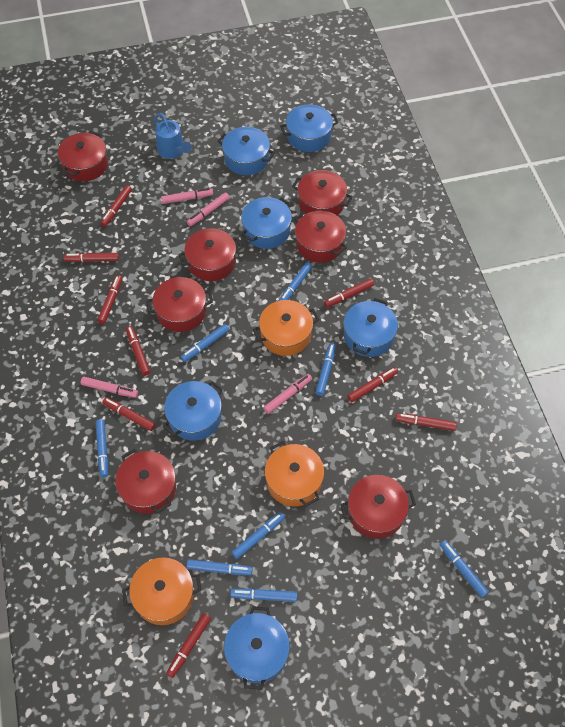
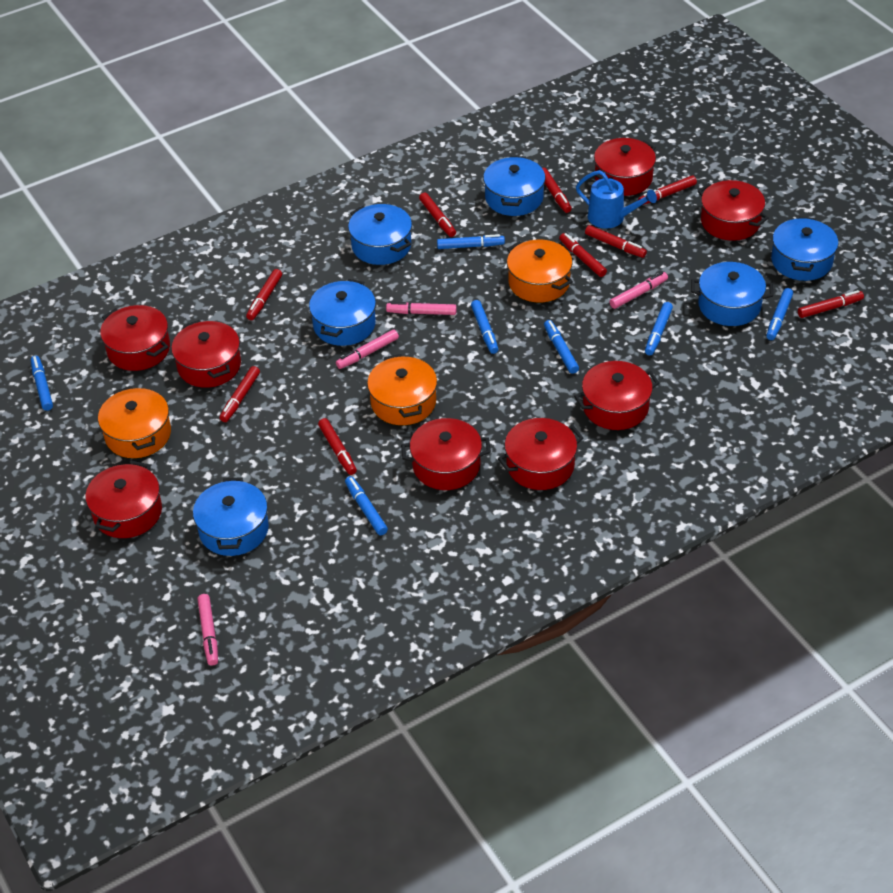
blue marker: 8 -> 7
red pot: 7 -> 8

